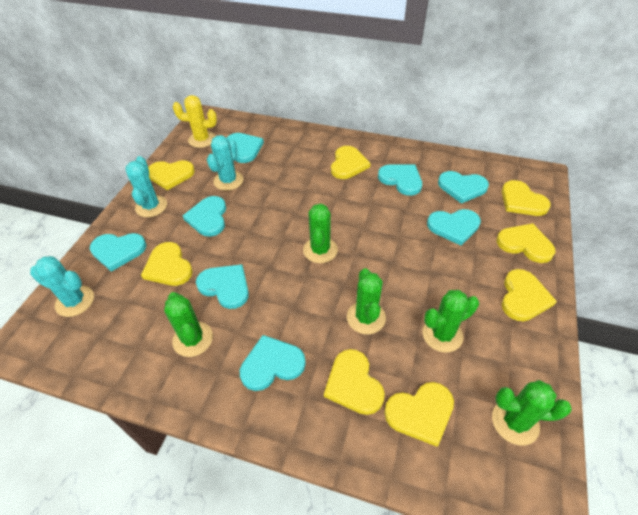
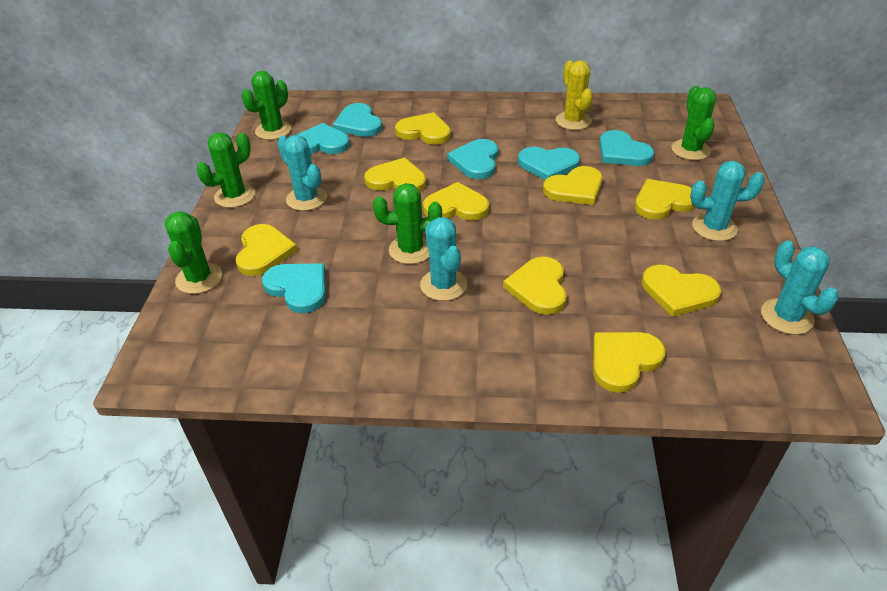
turquoise cactus: 3 -> 4
turquoise heart: 8 -> 6
yellow heart: 8 -> 9

